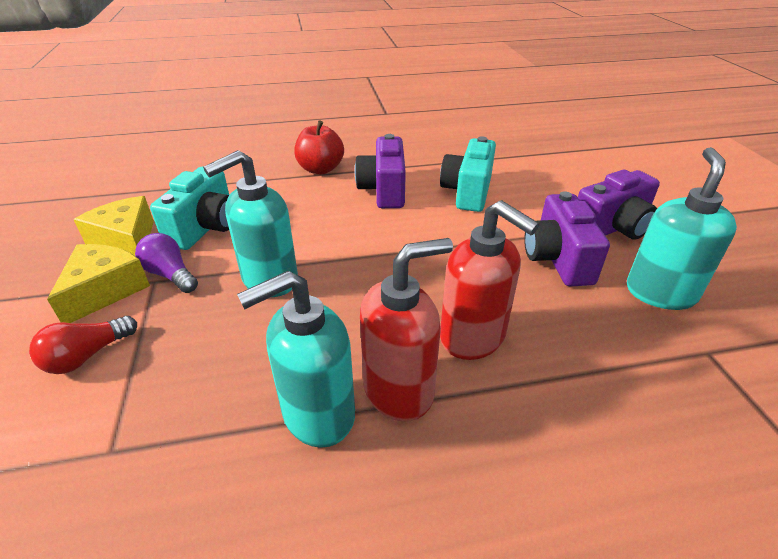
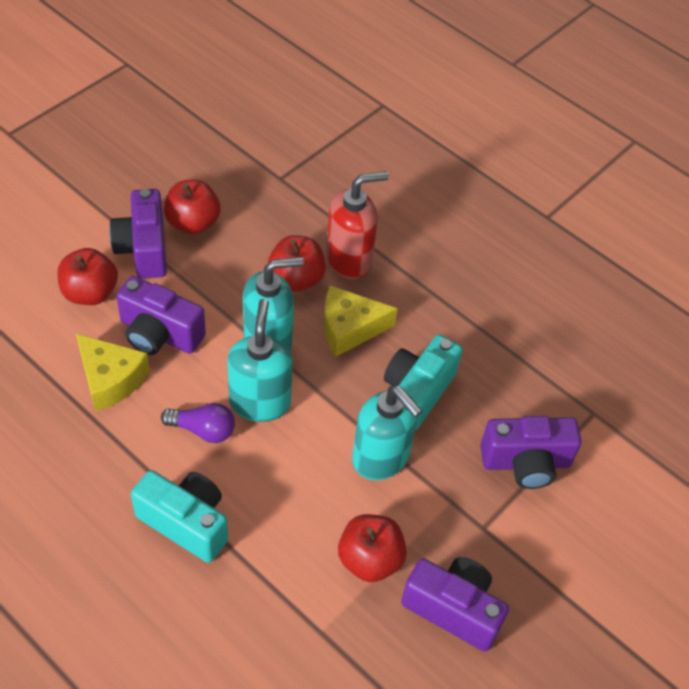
purple camera: 3 -> 4
red apple: 1 -> 4
red light bulb: 1 -> 0
red soap dispenser: 2 -> 1

